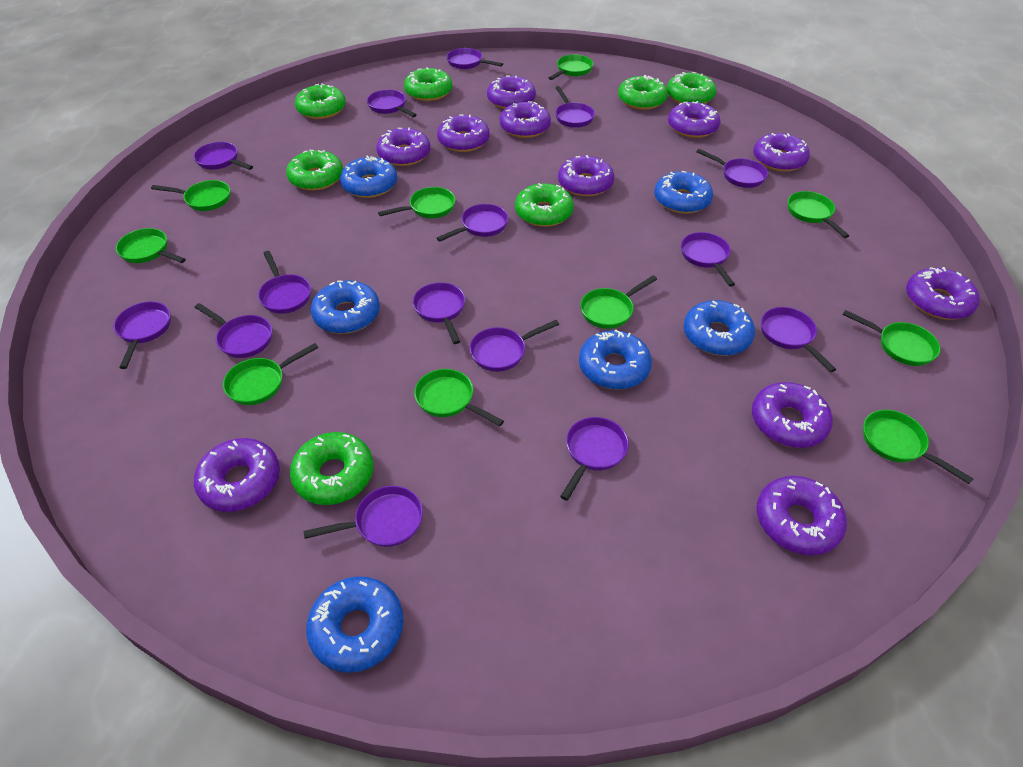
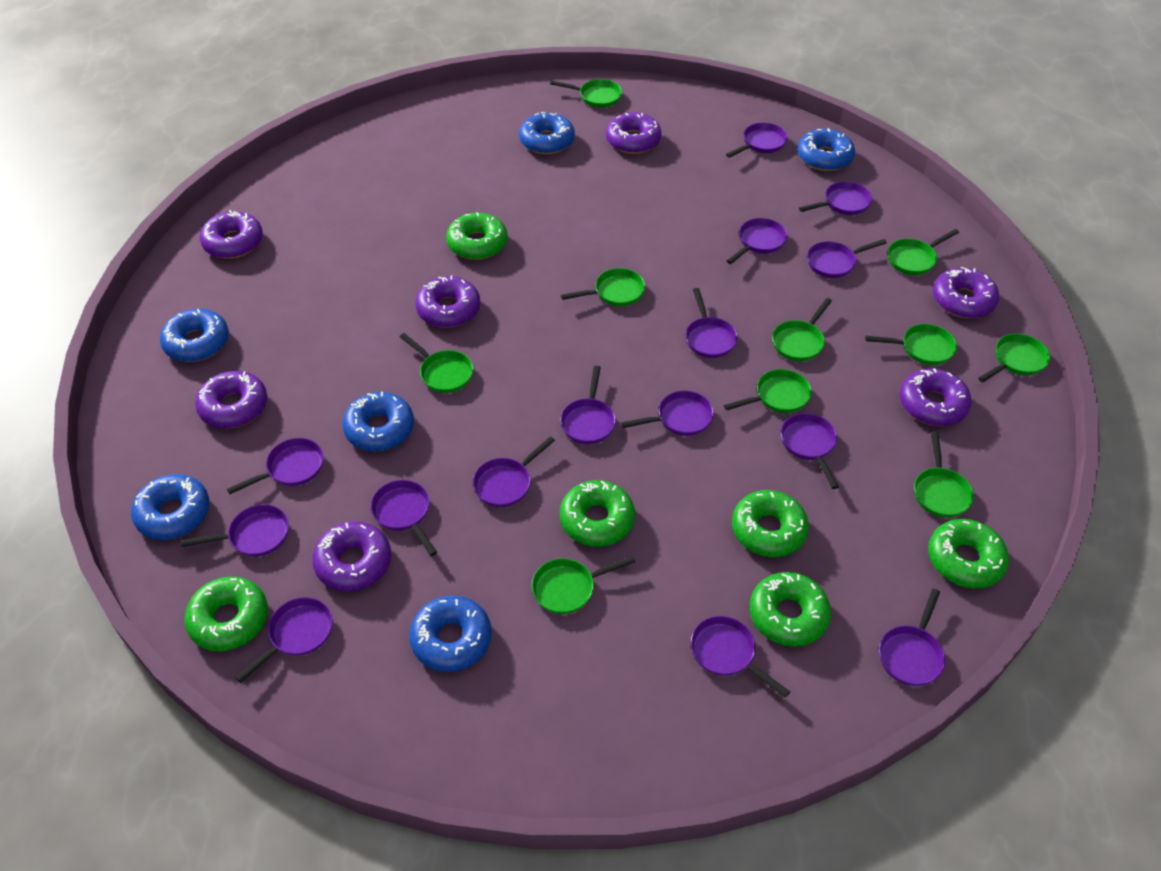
green donut: 7 -> 6
purple donut: 11 -> 7

